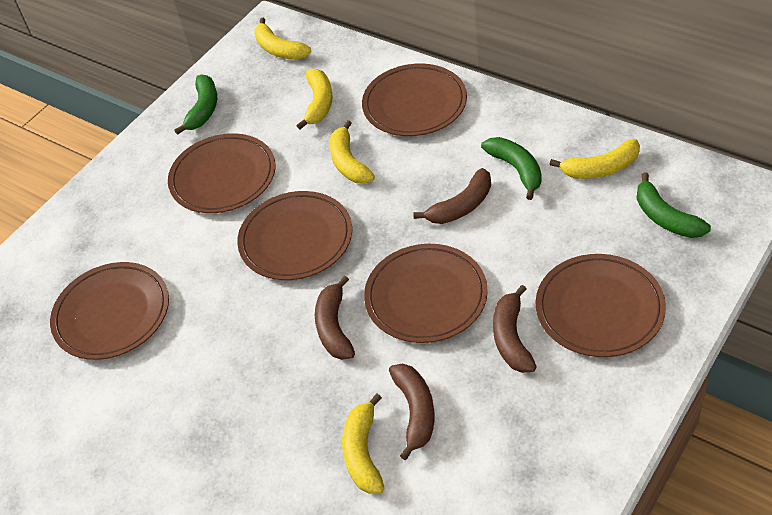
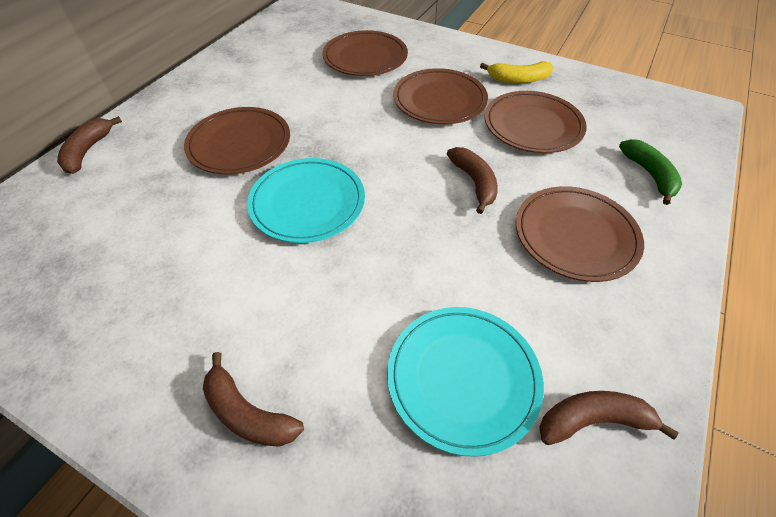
brown plate: 6 -> 5
green banana: 3 -> 1
turquoise plate: 0 -> 2
yellow banana: 5 -> 1

